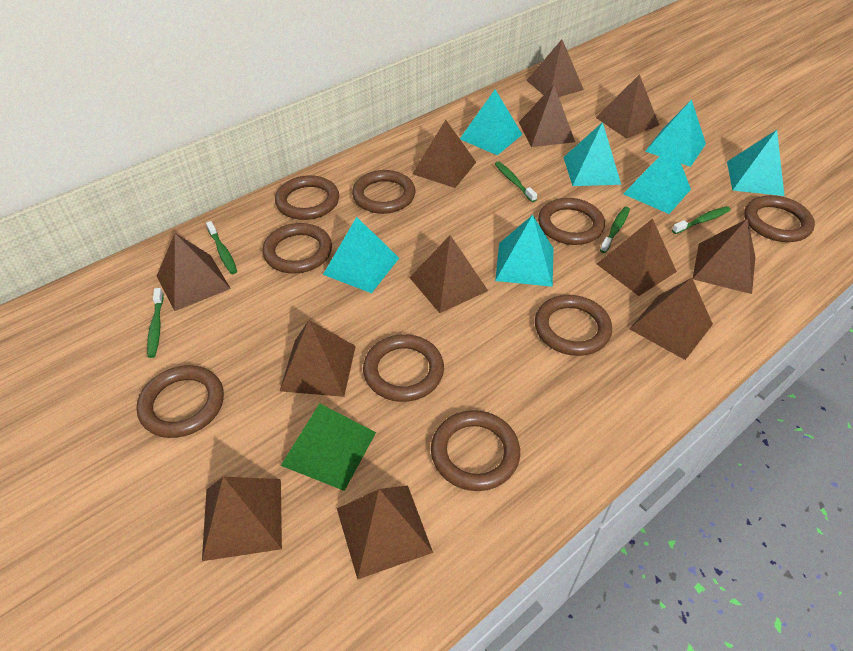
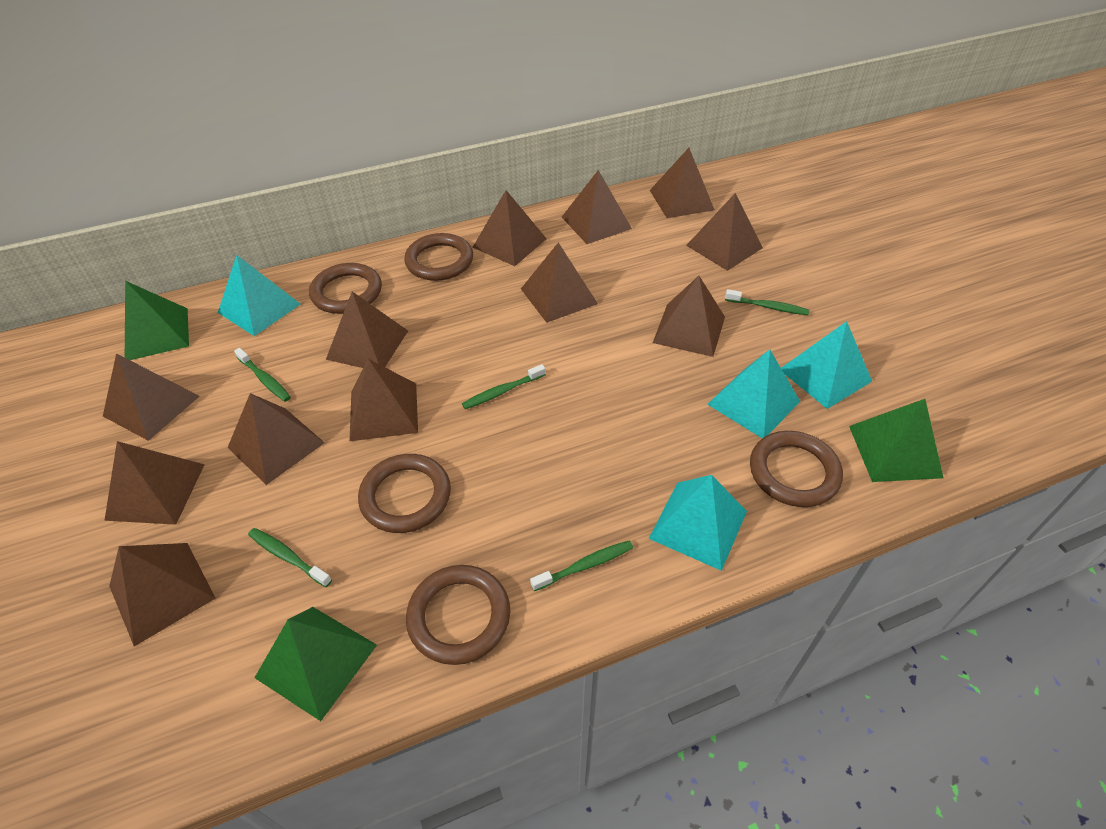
brown ring: 9 -> 5
green pyramid: 1 -> 3
turquoise pyramid: 7 -> 4

